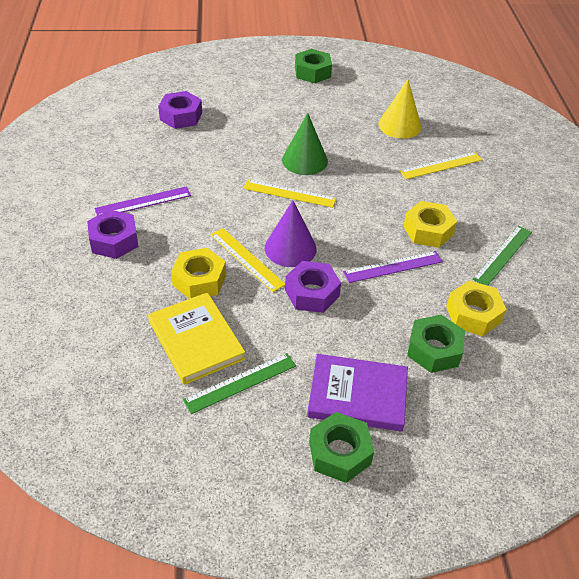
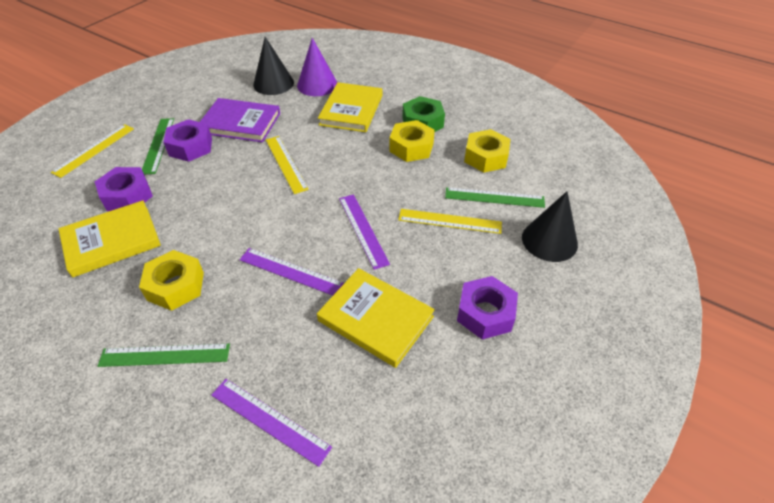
black cone: 0 -> 2
green cone: 1 -> 0
green nut: 3 -> 1
green ruler: 2 -> 3
purple ruler: 2 -> 3
yellow book: 1 -> 3
yellow cone: 1 -> 0

